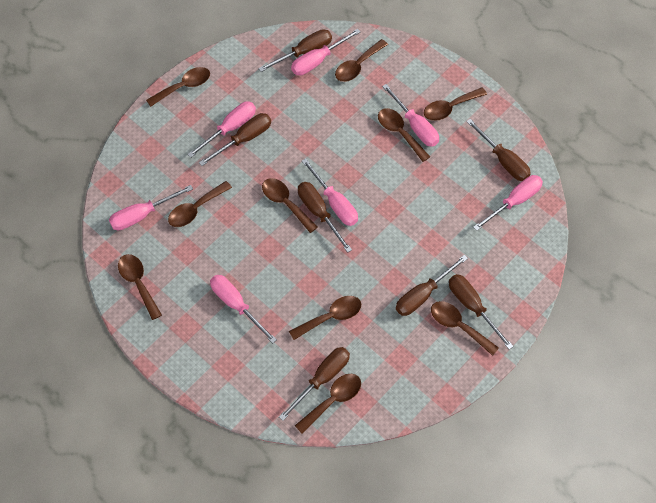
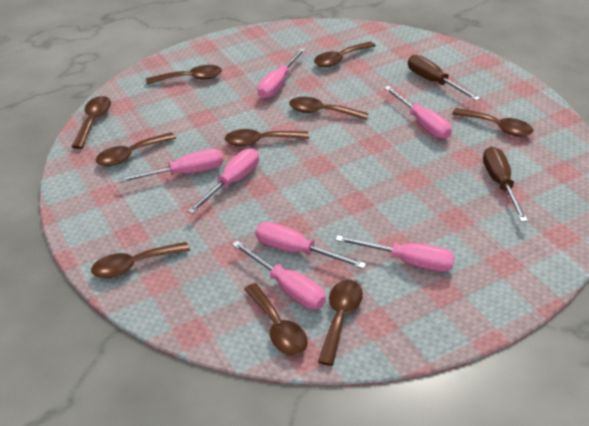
brown screwdriver: 7 -> 2

